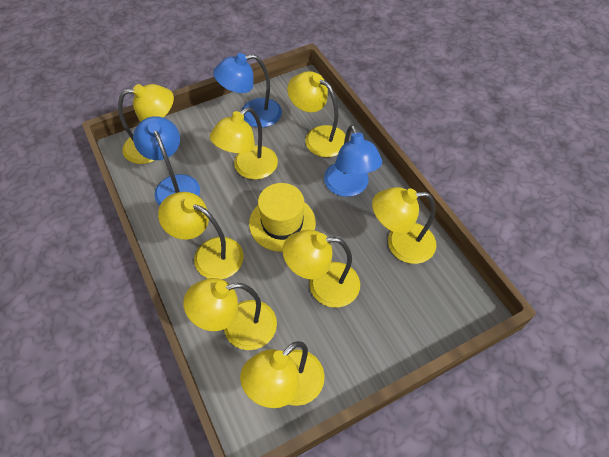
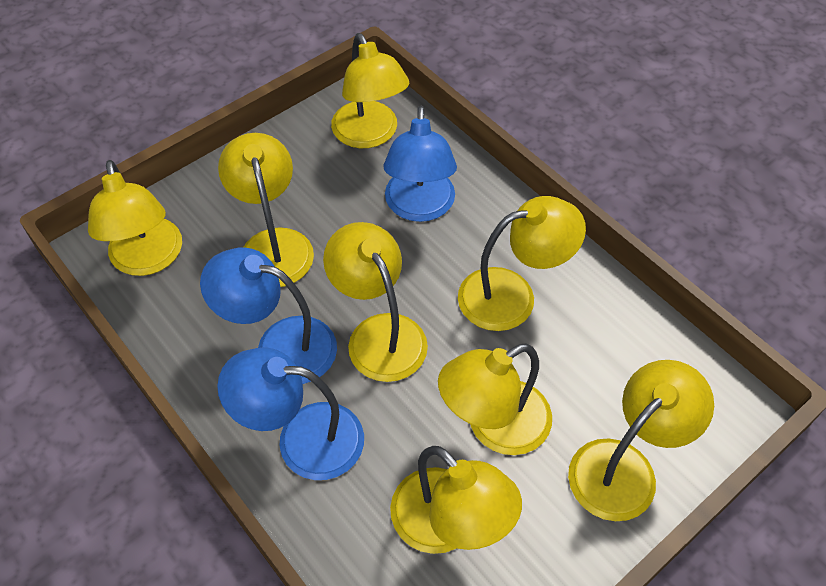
yellow hat: 1 -> 0

